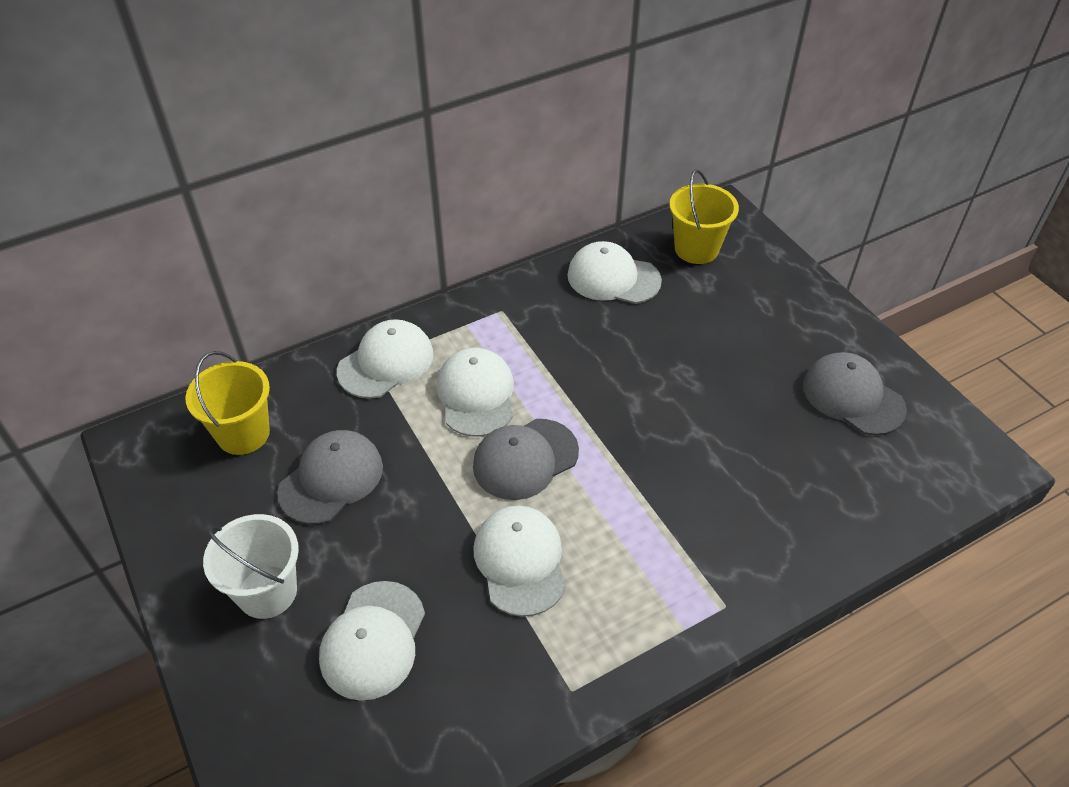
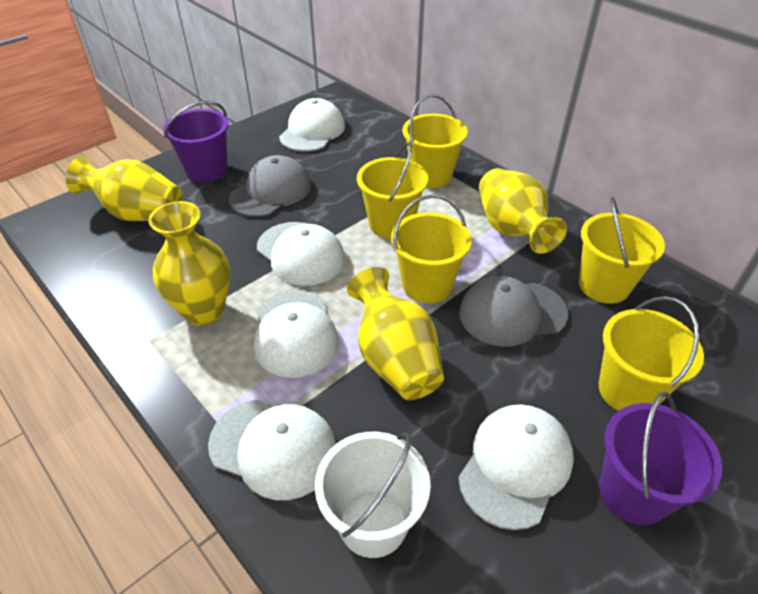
grey cap: 3 -> 2
purple bucket: 0 -> 2
yellow bucket: 2 -> 5
yellow vase: 0 -> 4

